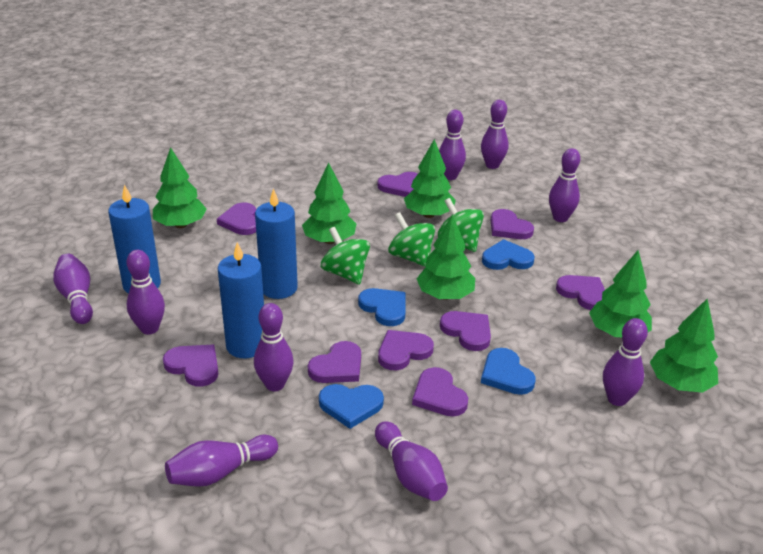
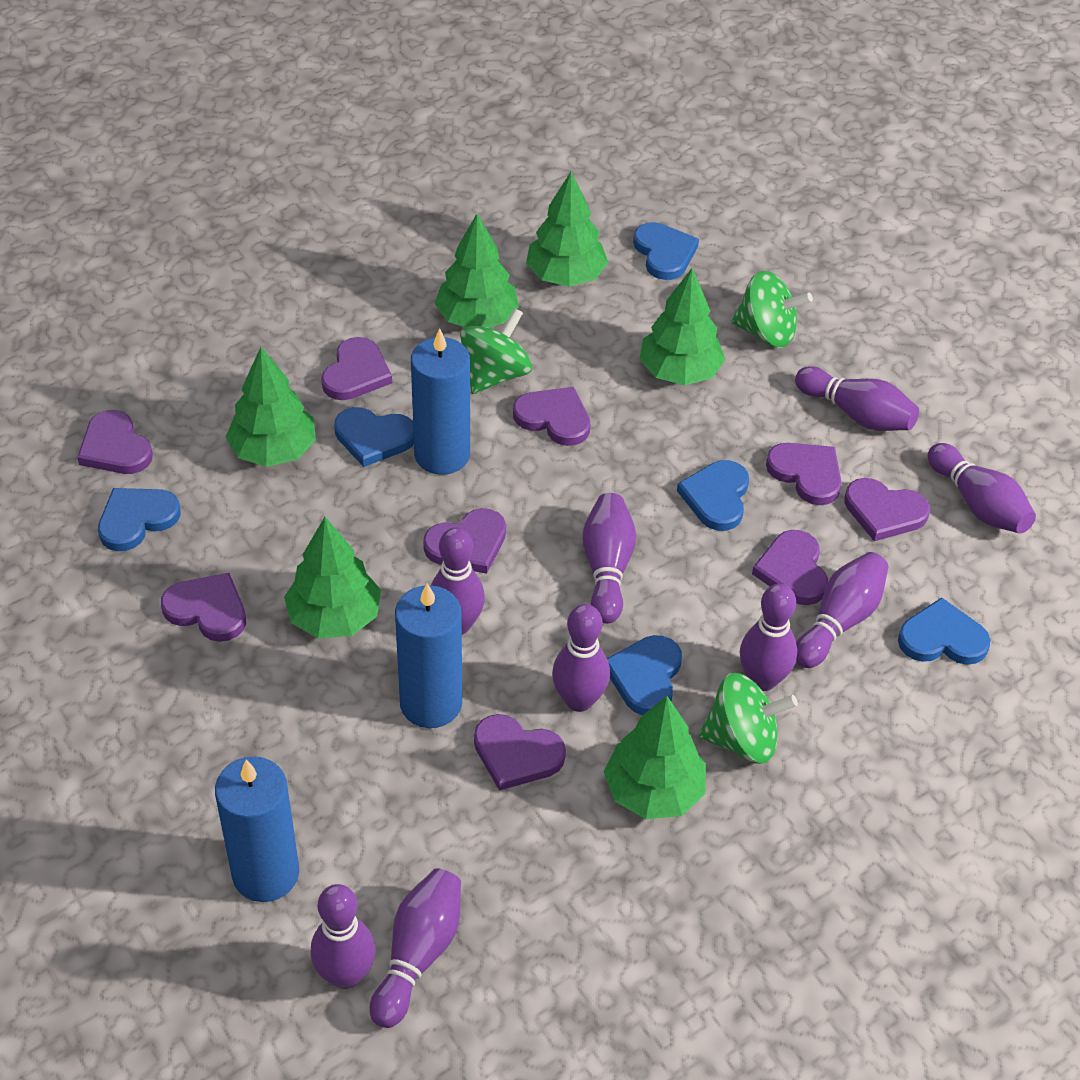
blue heart: 4 -> 6

